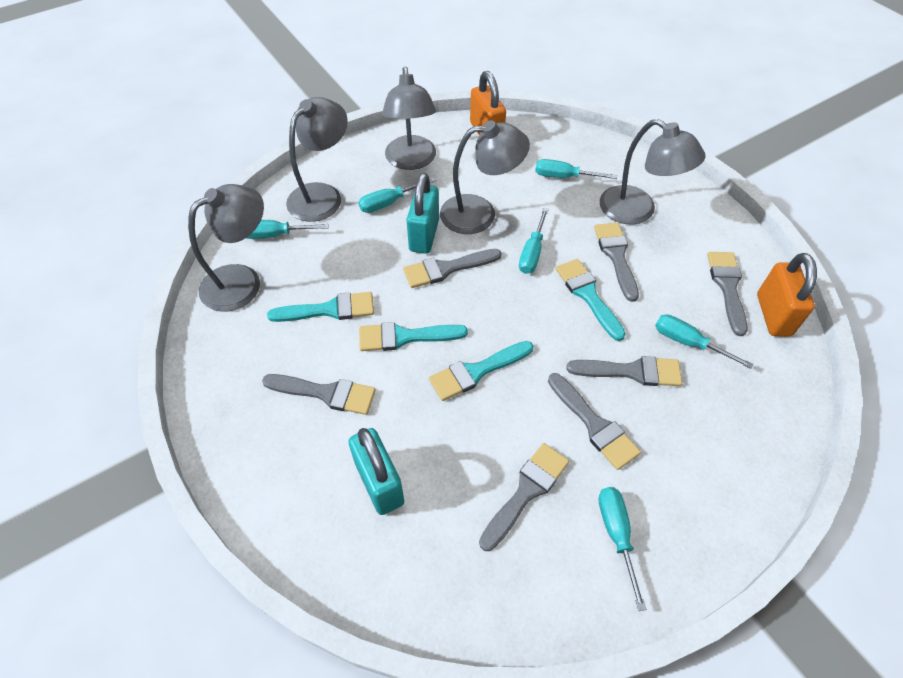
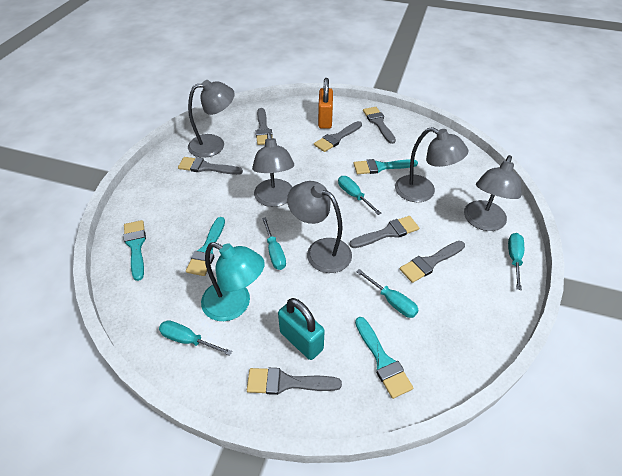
orange padlock: 2 -> 1
turquoise lamp: 0 -> 1
turquoise padlock: 2 -> 1
turquoise screwdriver: 6 -> 5

